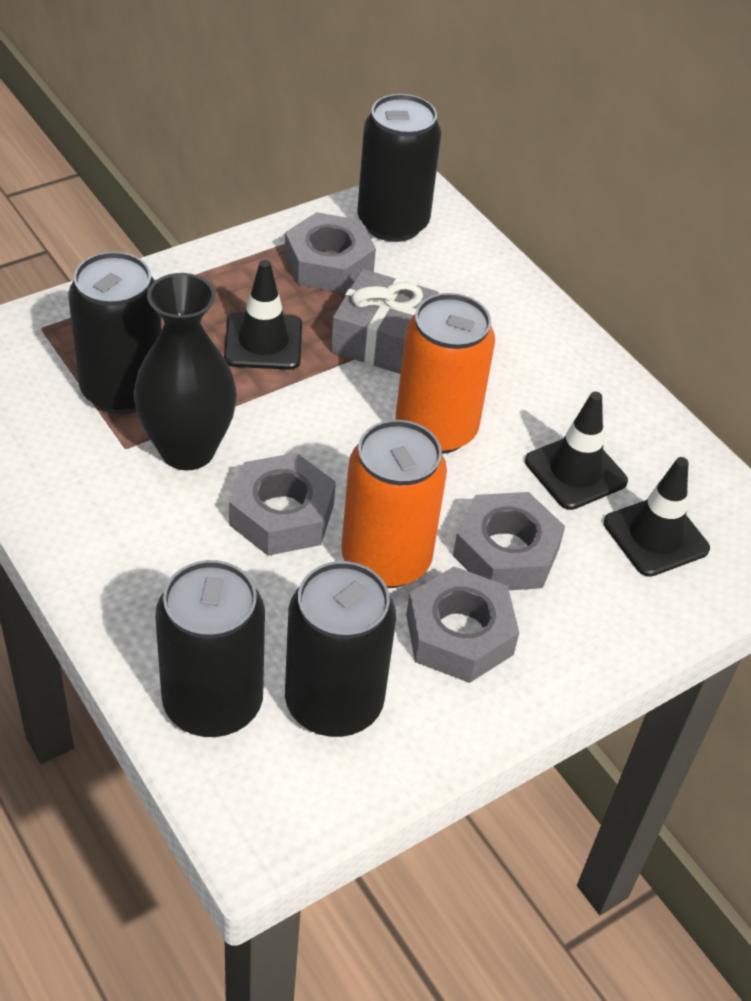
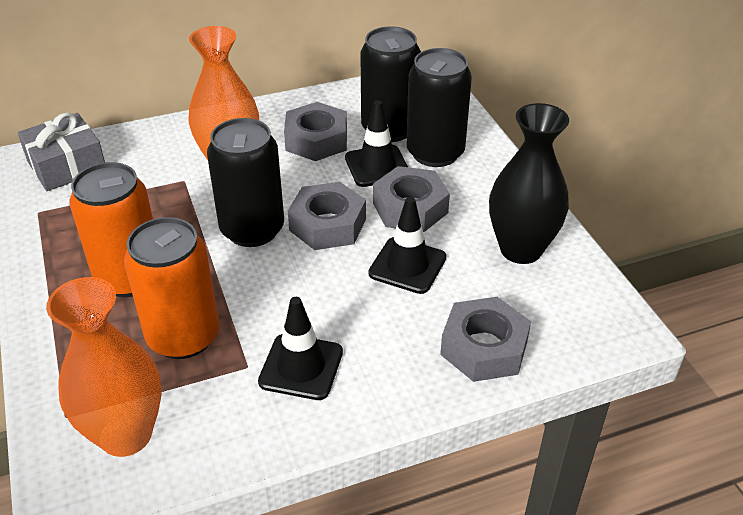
black can: 4 -> 3
orange vase: 0 -> 2

